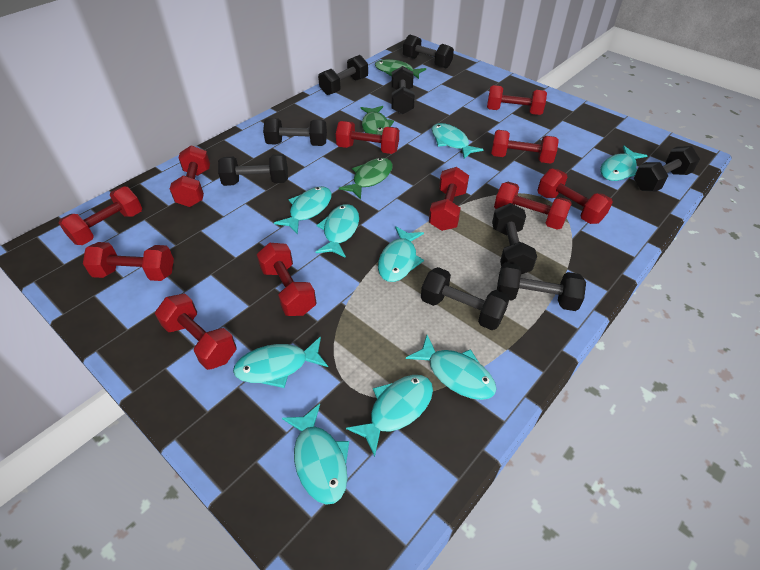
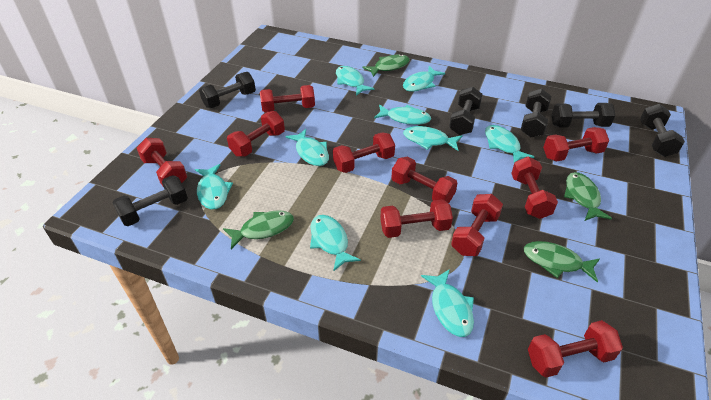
black dumbbell: 9 -> 6
green fish: 3 -> 4
red dumbbell: 11 -> 10

